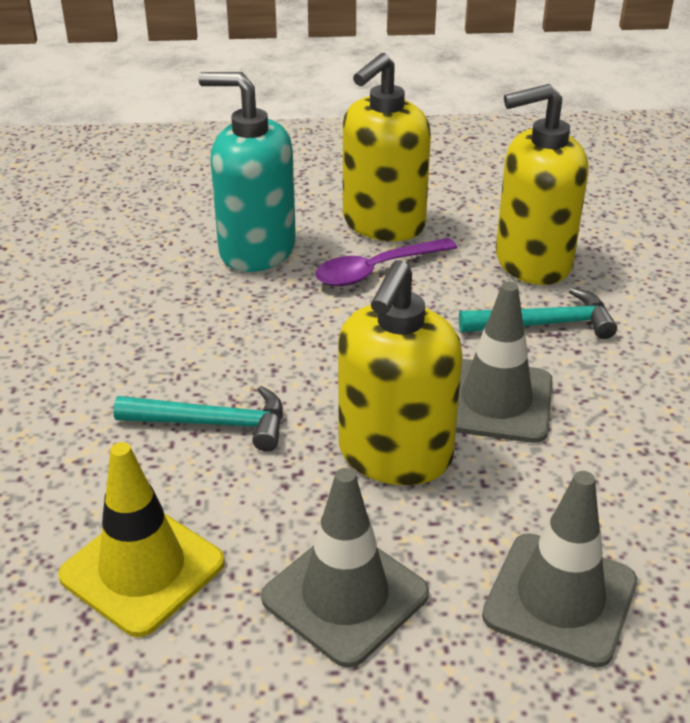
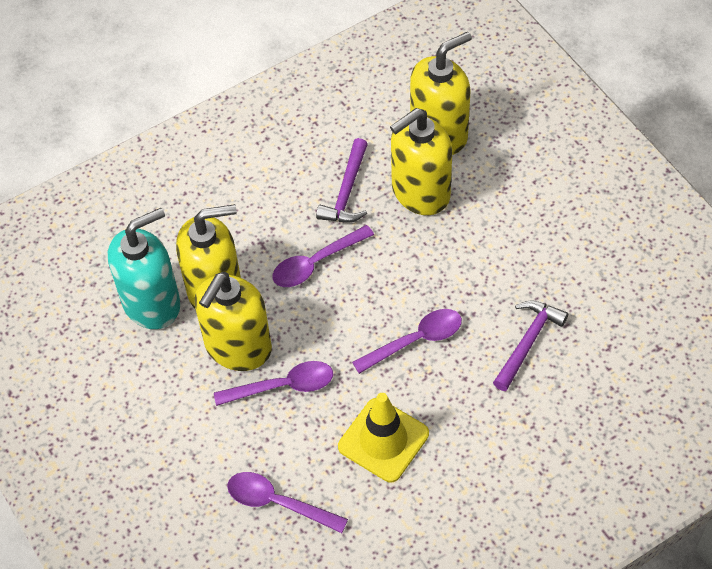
grey traffic cone: 3 -> 0
purple hammer: 0 -> 2
purple spoon: 1 -> 4
turquoise hammer: 2 -> 0
yellow soap dispenser: 3 -> 4

